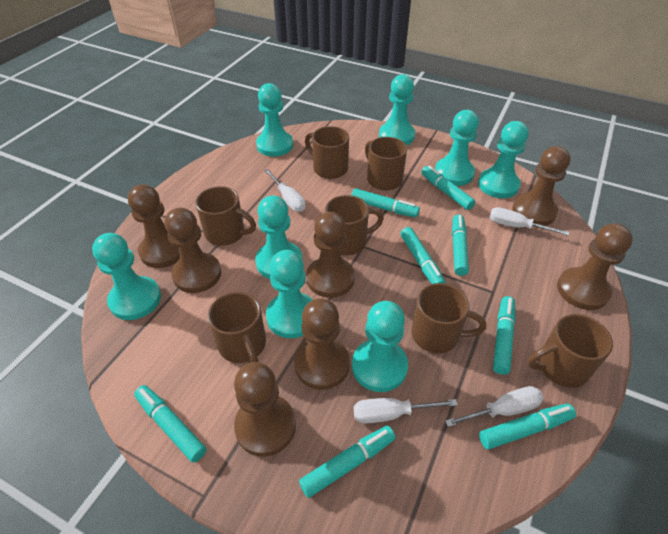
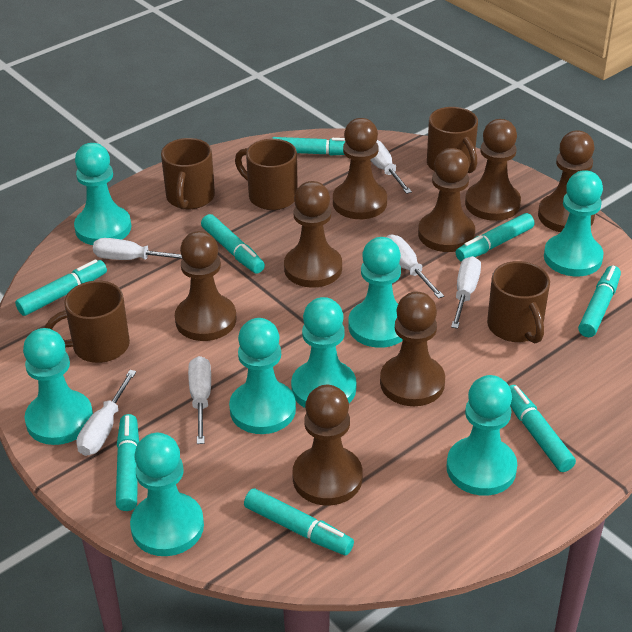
brown mug: 7 -> 5
brown pawn: 7 -> 8
white screwdriver: 4 -> 6

